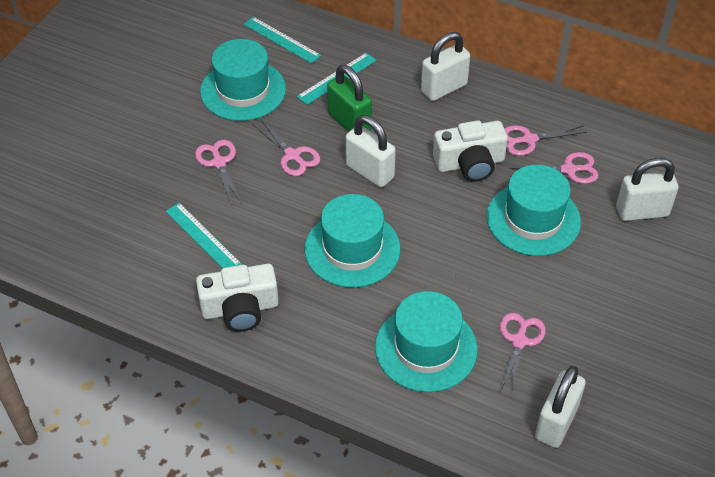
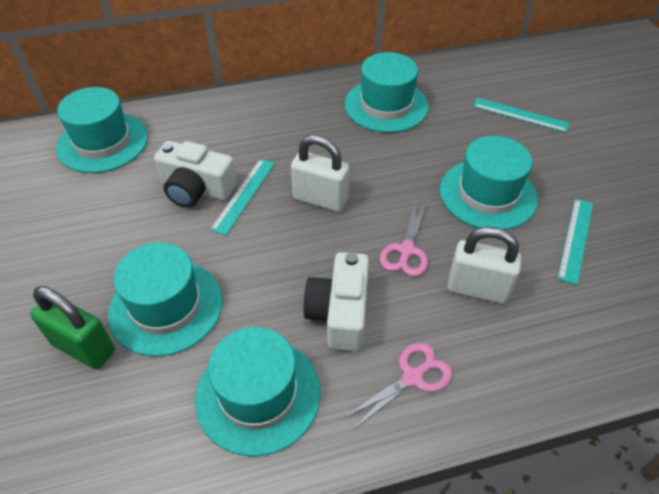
pink scissors: 5 -> 2
turquoise hat: 4 -> 5
white padlock: 4 -> 2

